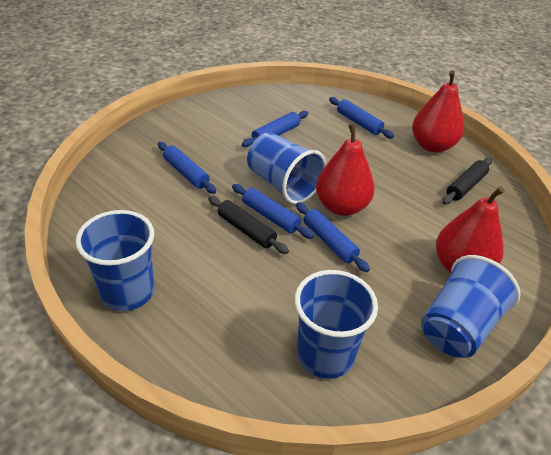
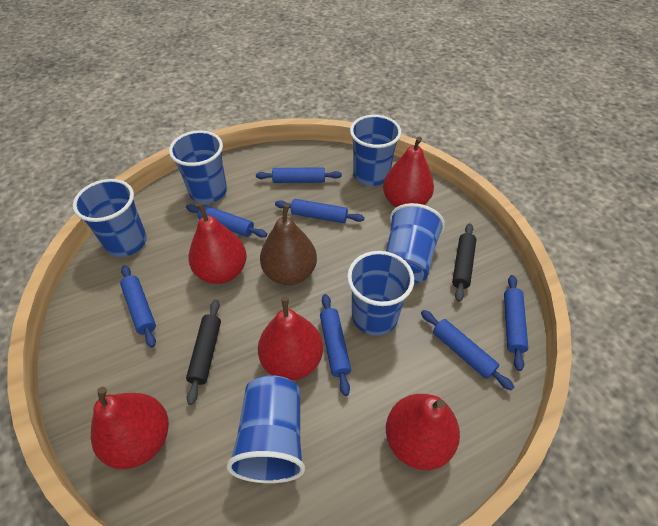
blue cup: 4 -> 6
blue rolling pin: 5 -> 7
brown pear: 0 -> 1
red pear: 3 -> 5

